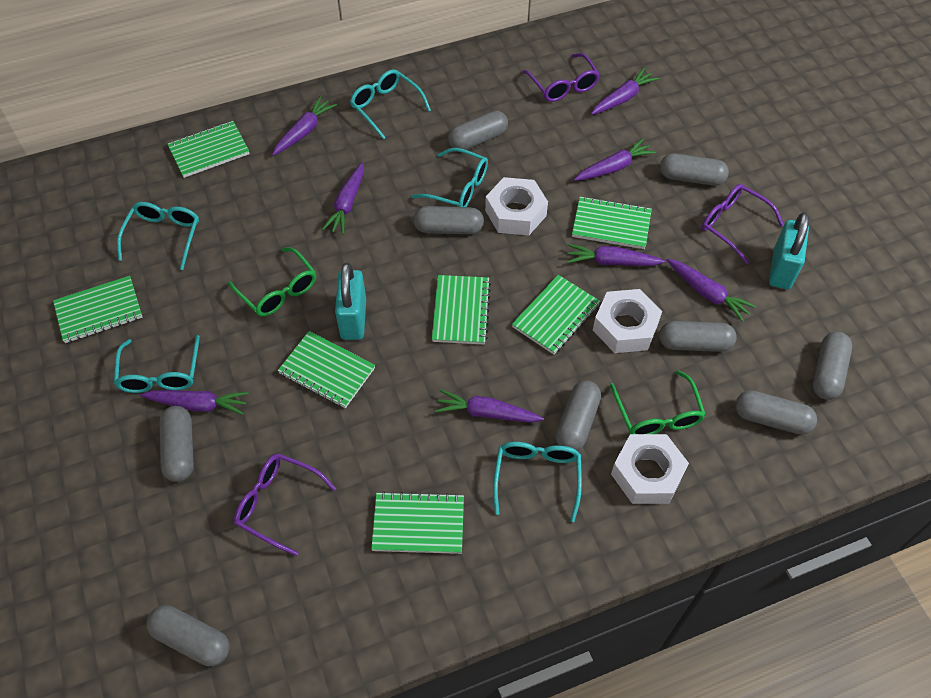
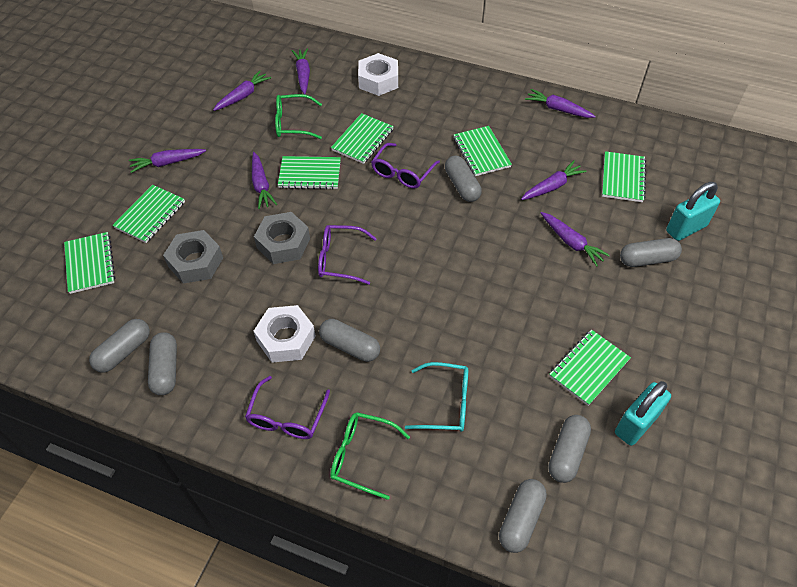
grey capsule: 9 -> 7
grey nut: 0 -> 2
purple carrot: 8 -> 7
turquoise glasses: 5 -> 1
white nut: 3 -> 2

